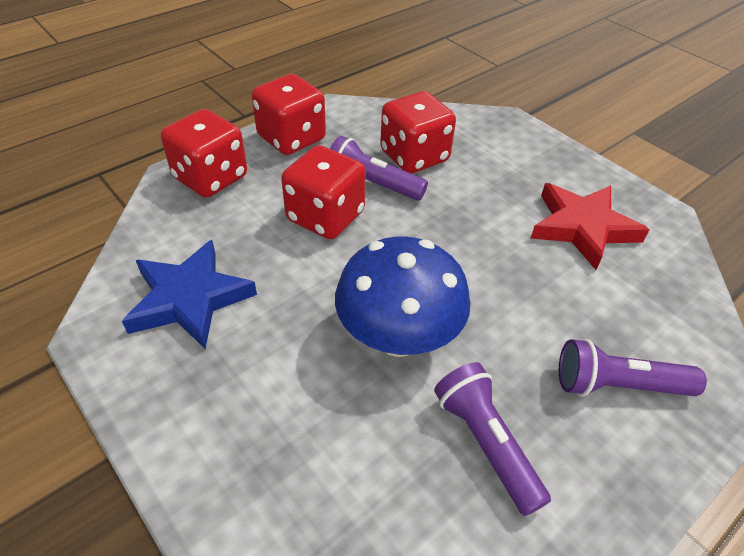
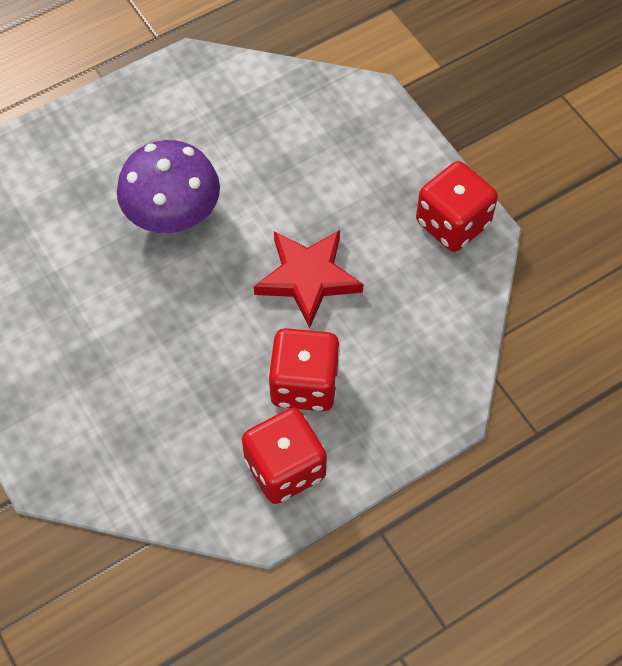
blue mushroom: 1 -> 0
blue star: 1 -> 0
purple flashlight: 3 -> 0
purple mushroom: 0 -> 1
red dice: 4 -> 3

